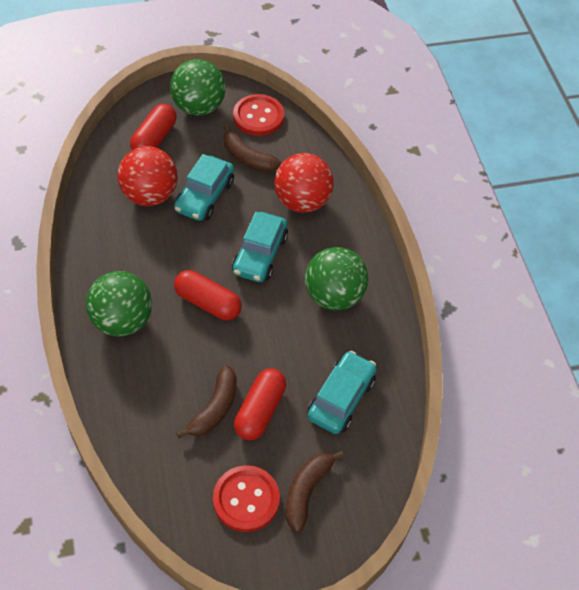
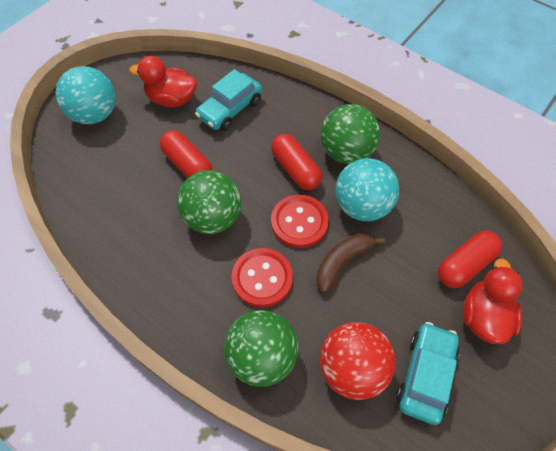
brown banana: 3 -> 1
red ball: 2 -> 1
red duck: 0 -> 2
turquoise ball: 0 -> 2
turquoise car: 3 -> 2

